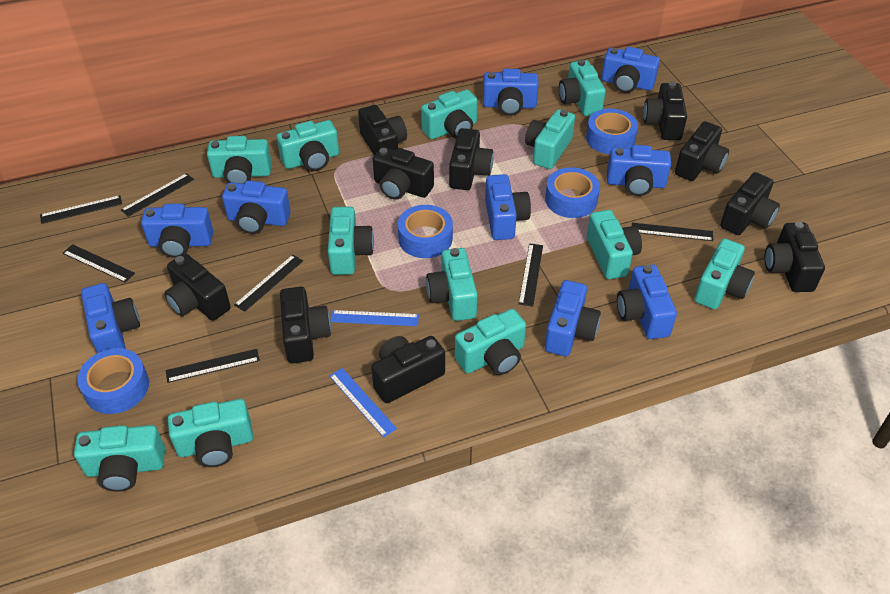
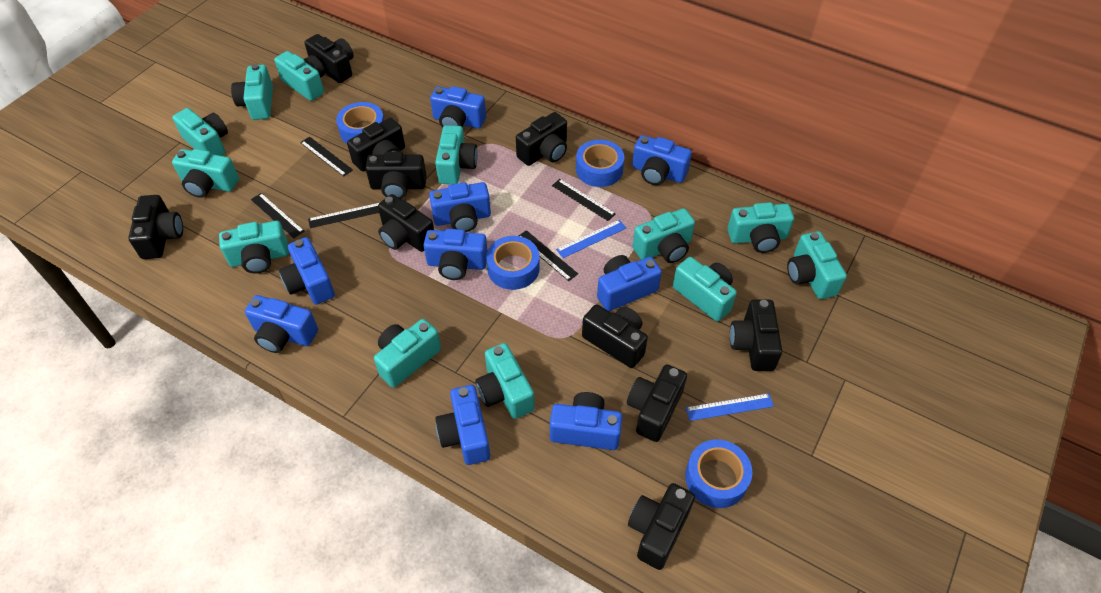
black ruler: 7 -> 5

